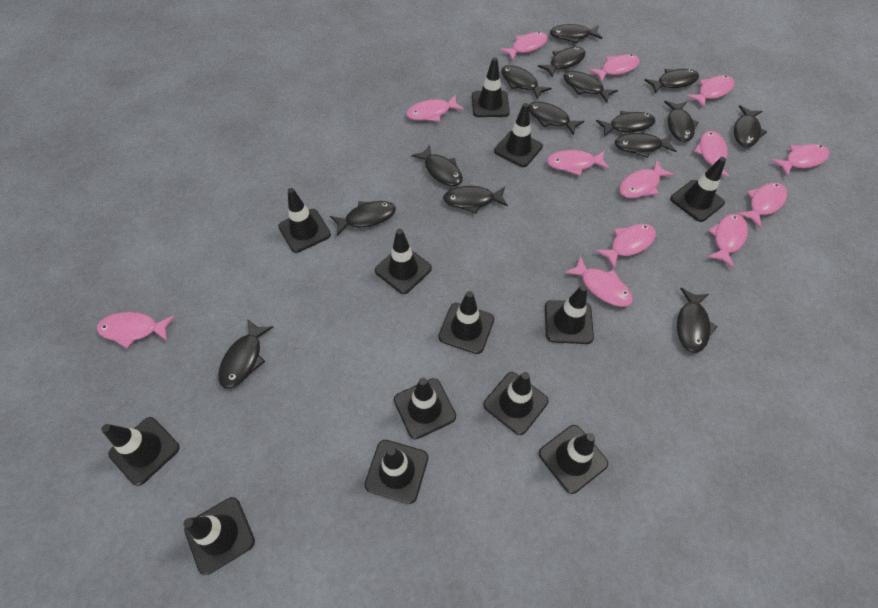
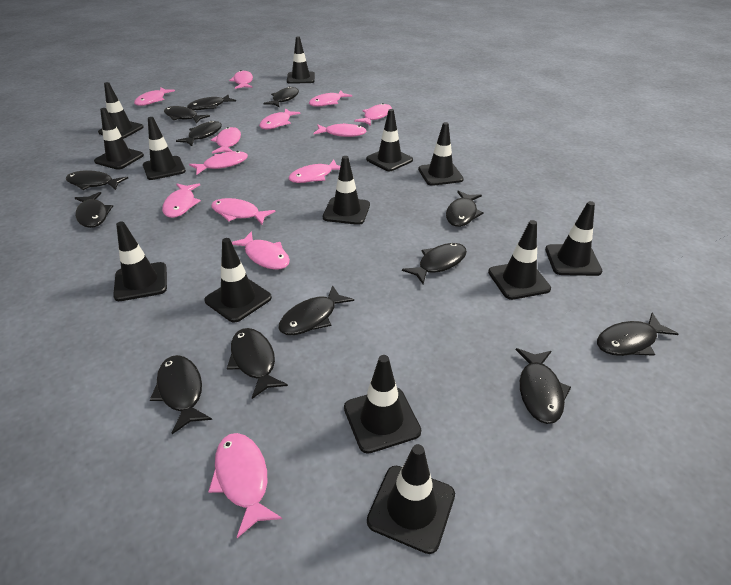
black fish: 15 -> 13

